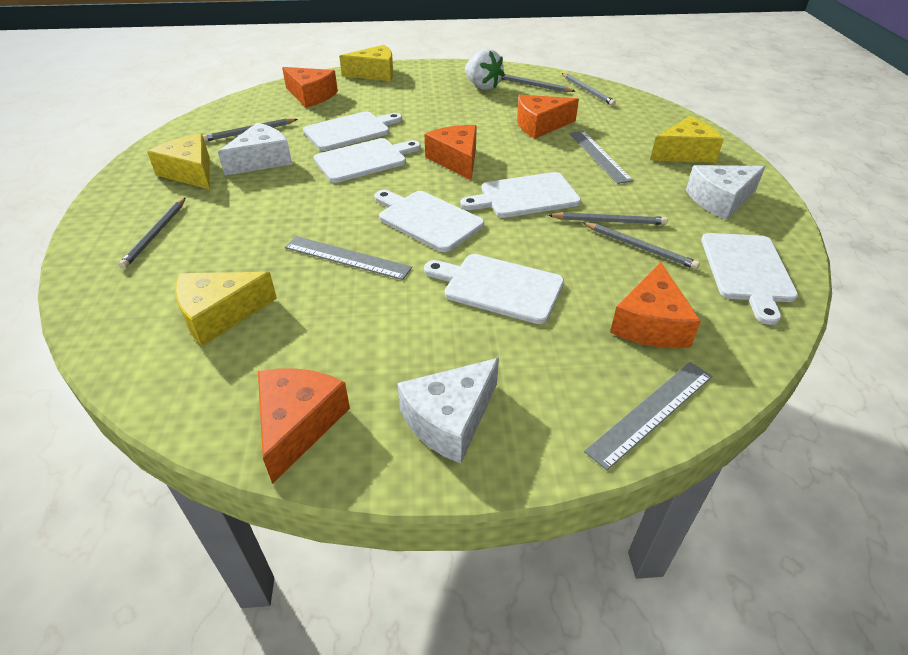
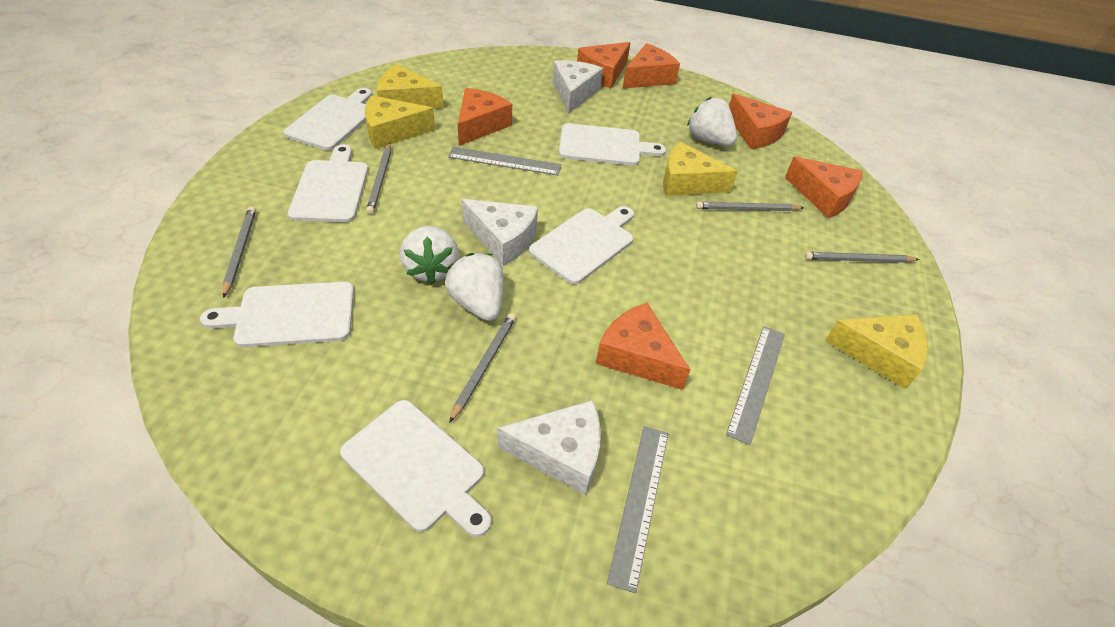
grey pencil: 6 -> 5
orange cheese: 5 -> 6
white strawberry: 1 -> 3

